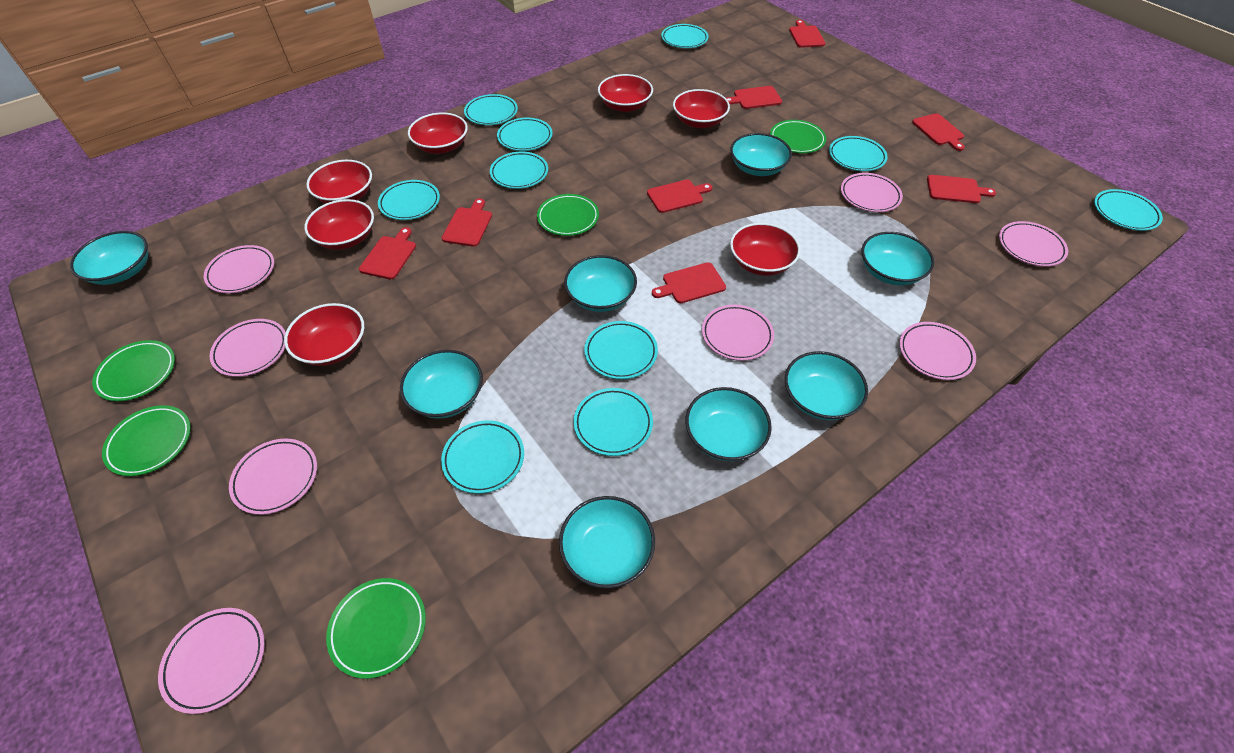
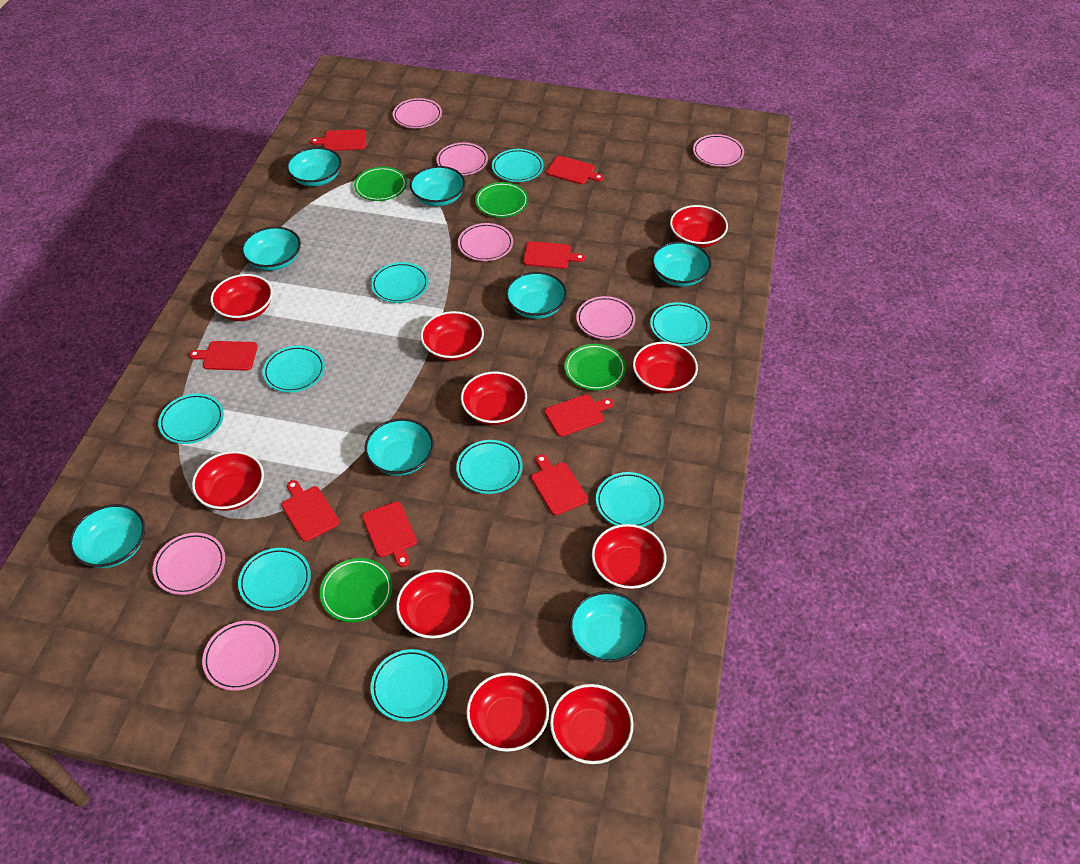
green plate: 5 -> 4
pink plate: 8 -> 7
red bowl: 7 -> 10
turquoise plate: 10 -> 9

